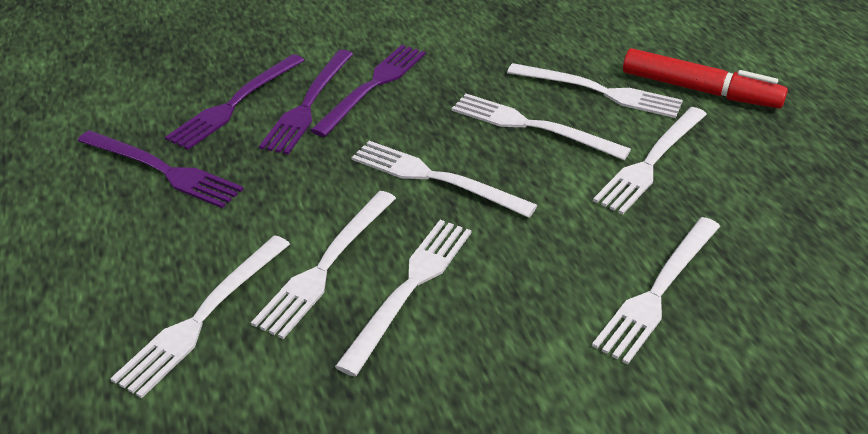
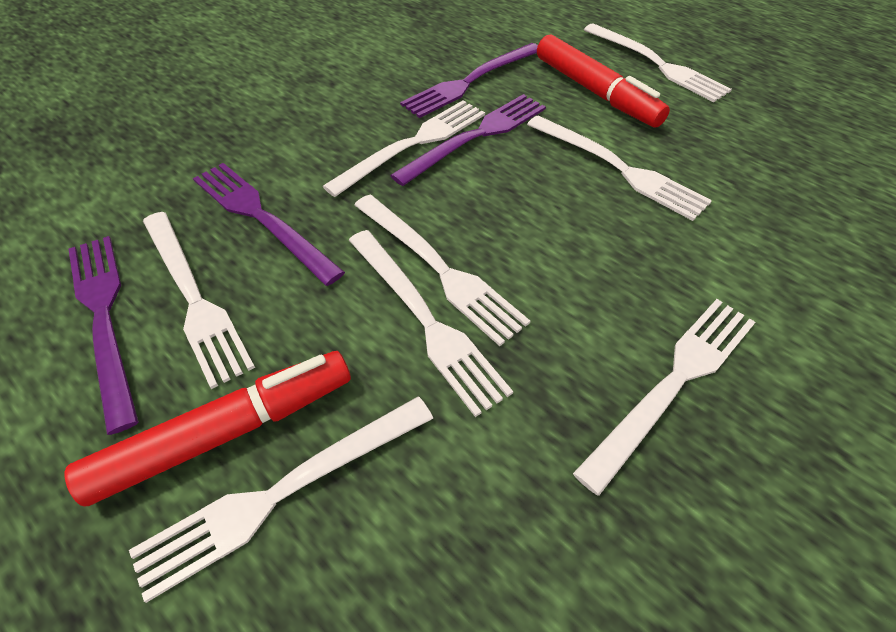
red marker: 1 -> 2

